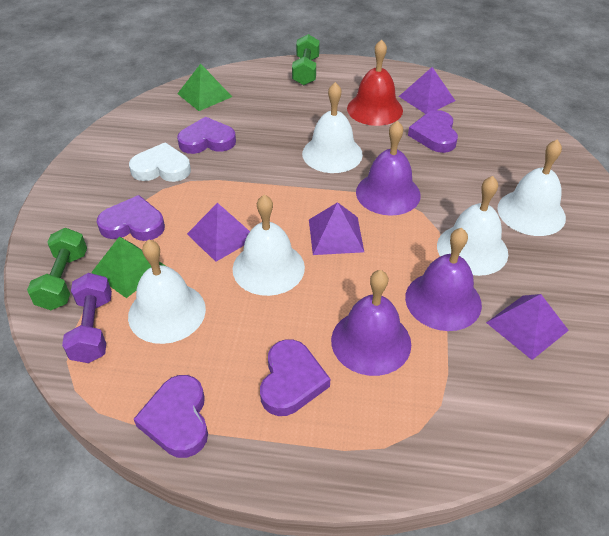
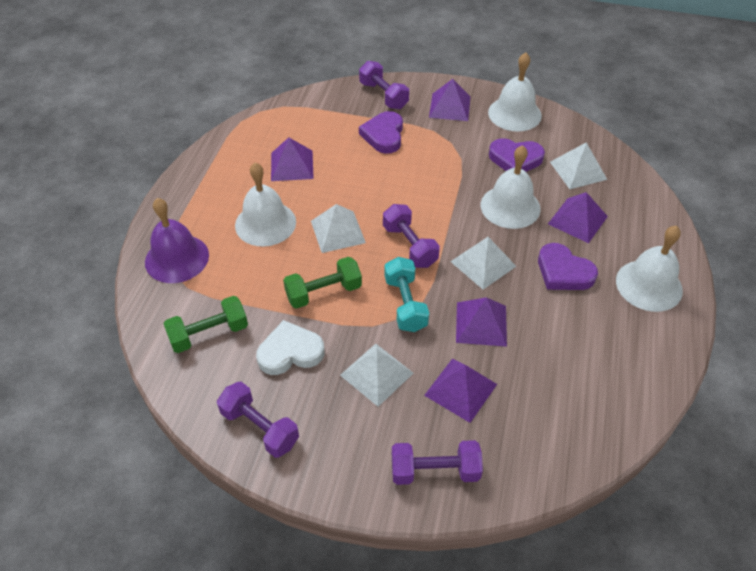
green pyramid: 2 -> 0
purple bell: 3 -> 1
purple dumbbell: 1 -> 4
purple heart: 5 -> 3
purple pyramid: 4 -> 5
red bell: 1 -> 0
turquoise dumbbell: 0 -> 1
white bell: 5 -> 4
white pyramid: 0 -> 4

